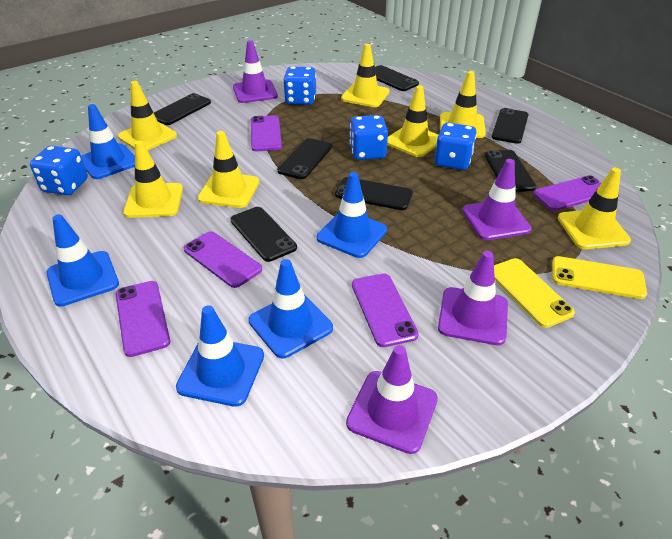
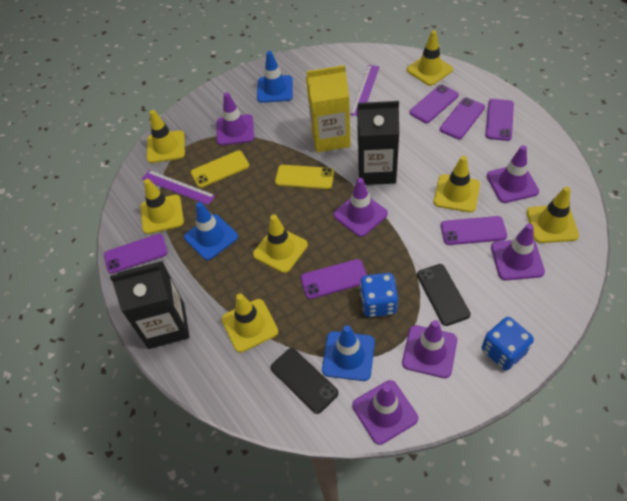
black carton: 0 -> 2
black phone: 7 -> 2
blue dice: 4 -> 2
blue traffic cone: 5 -> 3
purple phone: 5 -> 6
purple ruler: 0 -> 2
purple traffic cone: 4 -> 6
yellow carton: 0 -> 1

